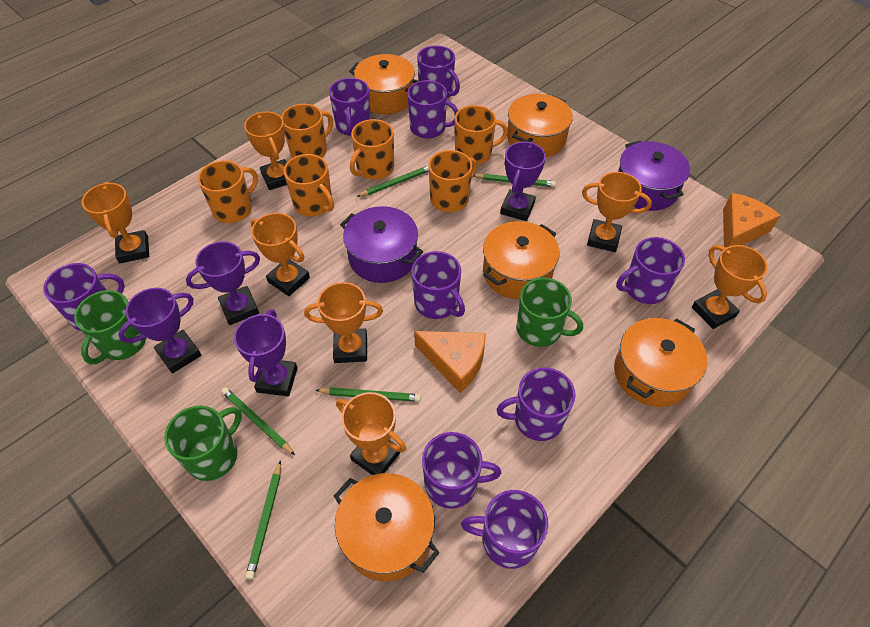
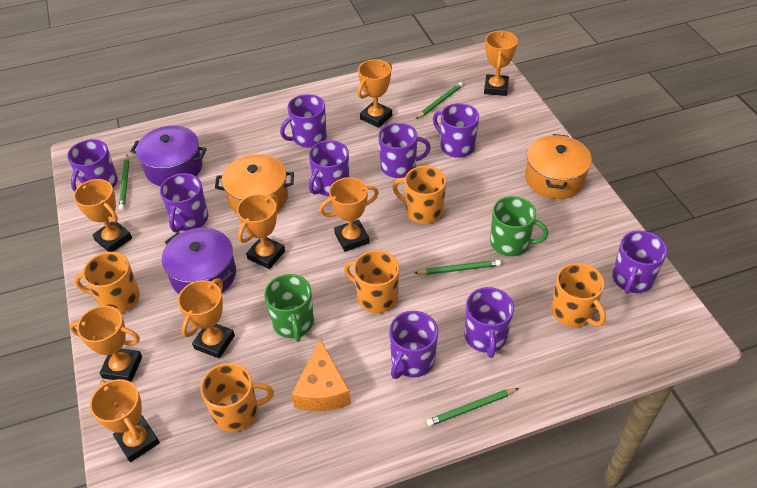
green mug: 3 -> 2
green pencil: 5 -> 4
orange cheese: 2 -> 1
orange mug: 6 -> 5
orange pot: 5 -> 2
orange trophy: 7 -> 8
purple trophy: 4 -> 0

